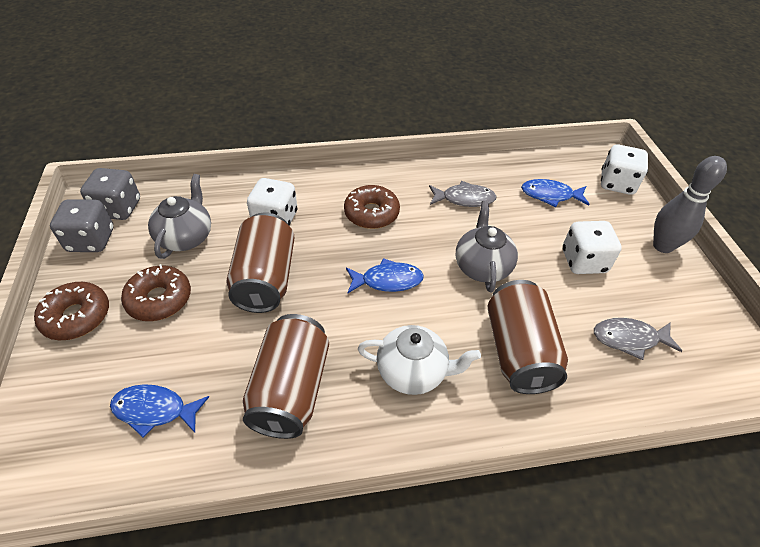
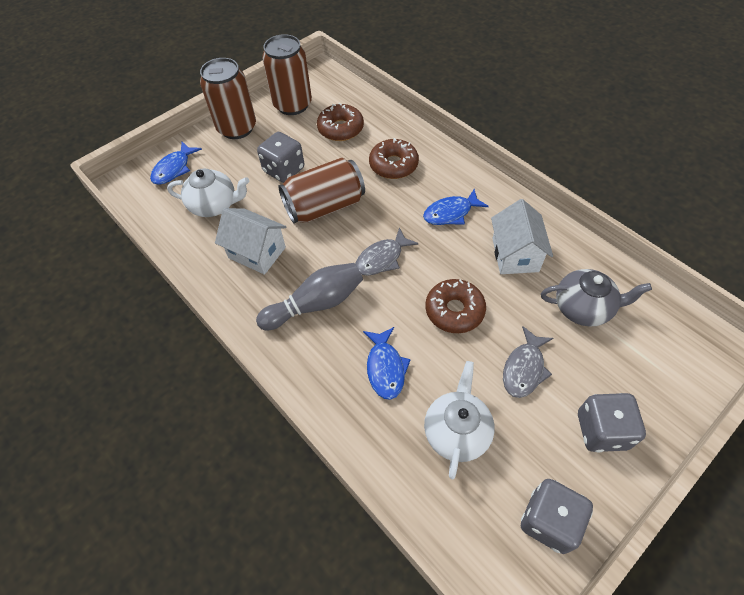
grey dice: 2 -> 3
grey teapot: 2 -> 1
white dice: 3 -> 0
white house: 0 -> 2
white teapot: 1 -> 2

